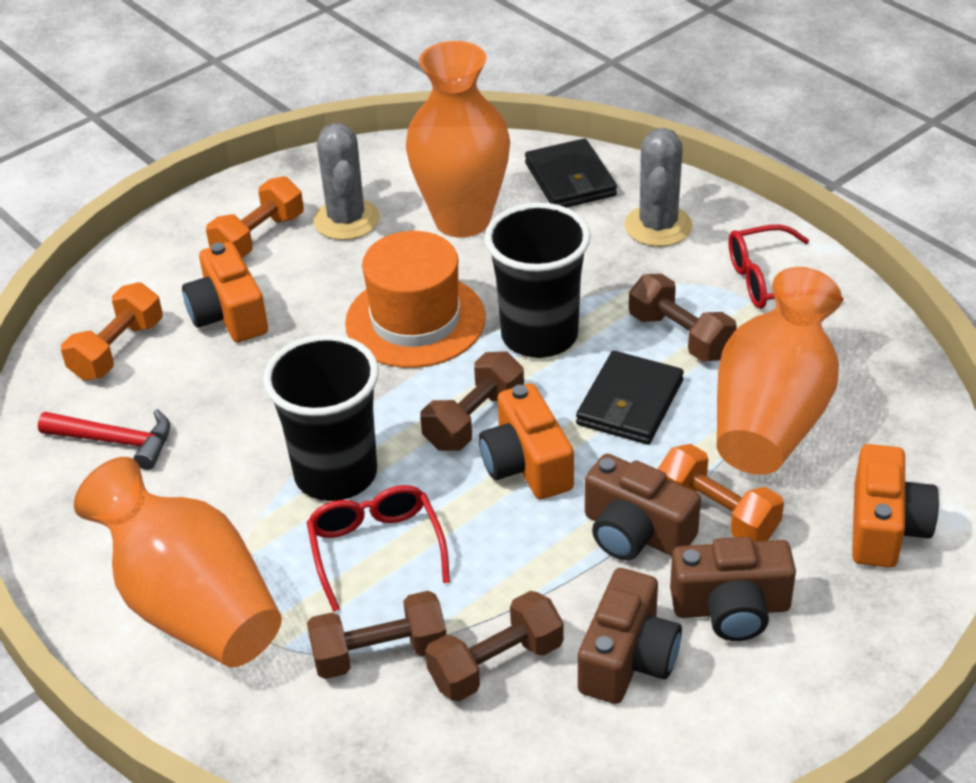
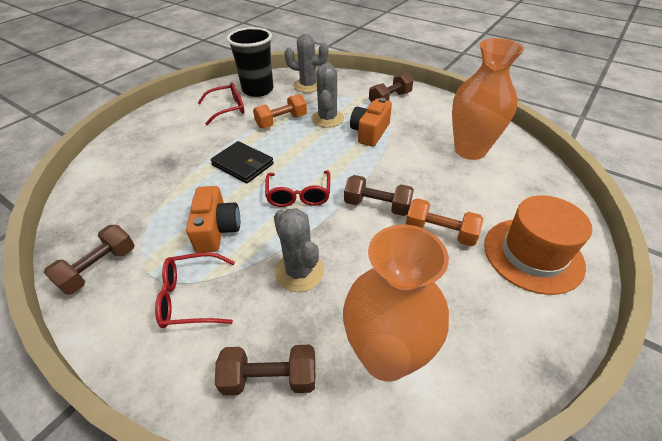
black cup: 2 -> 1
black wallet: 2 -> 1
brown camera: 3 -> 0
grey cactus: 2 -> 3
orange camera: 3 -> 2
orange dumbbell: 3 -> 2
orange vase: 3 -> 2
red glasses: 2 -> 3
red hammer: 1 -> 0

